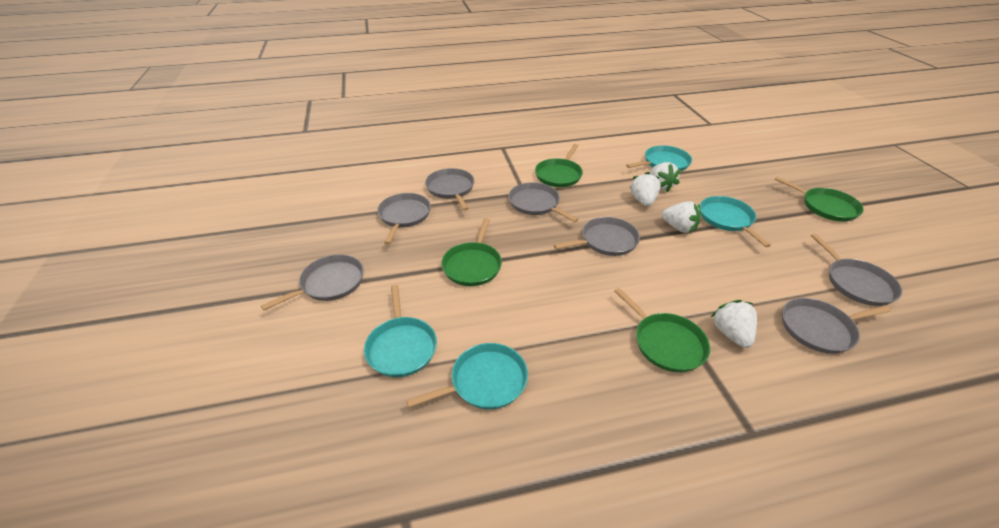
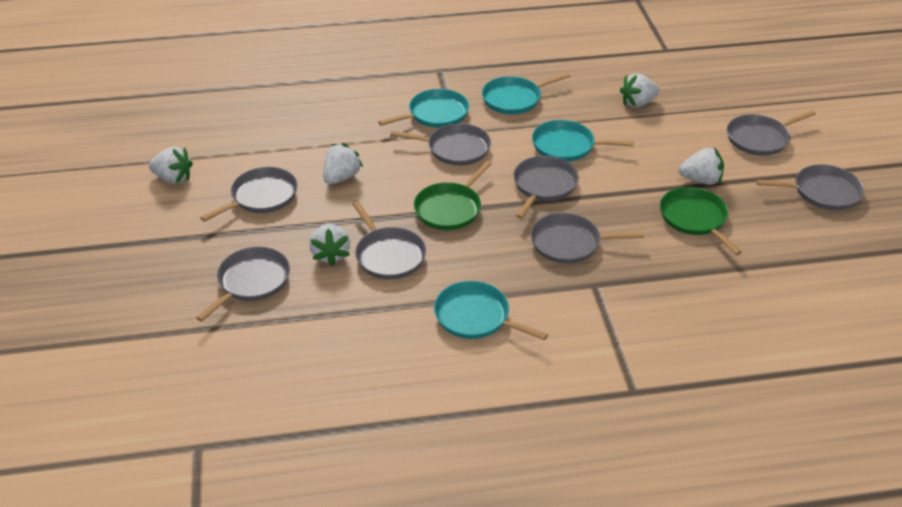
green pan: 4 -> 2
grey pan: 7 -> 8
white strawberry: 4 -> 5

